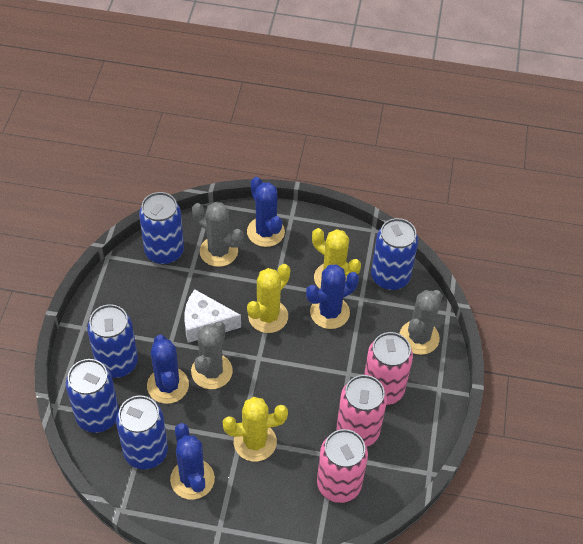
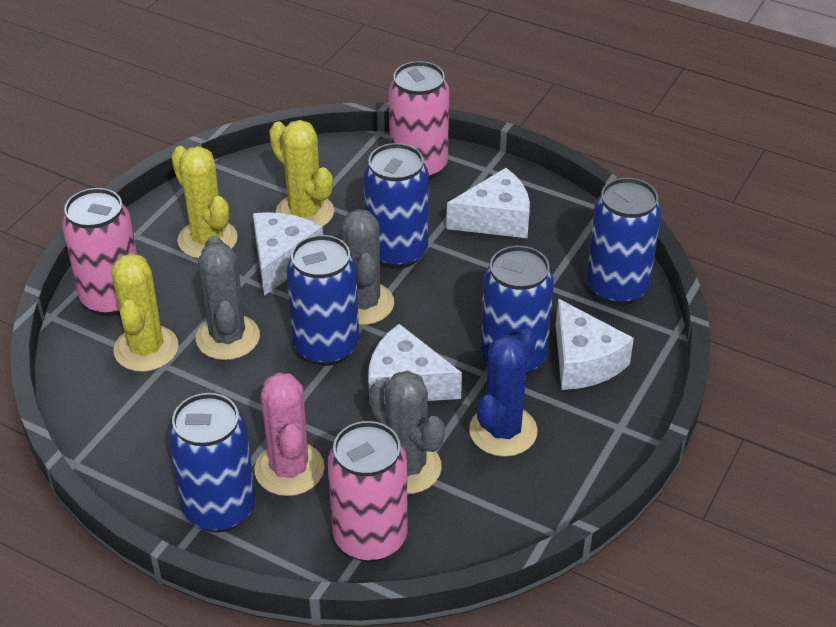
blue cactus: 4 -> 1
pink cactus: 0 -> 1
white cheese: 1 -> 4

